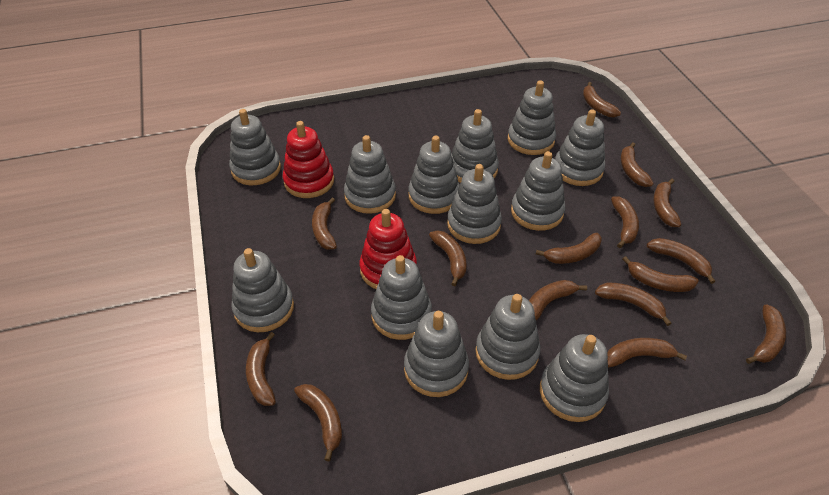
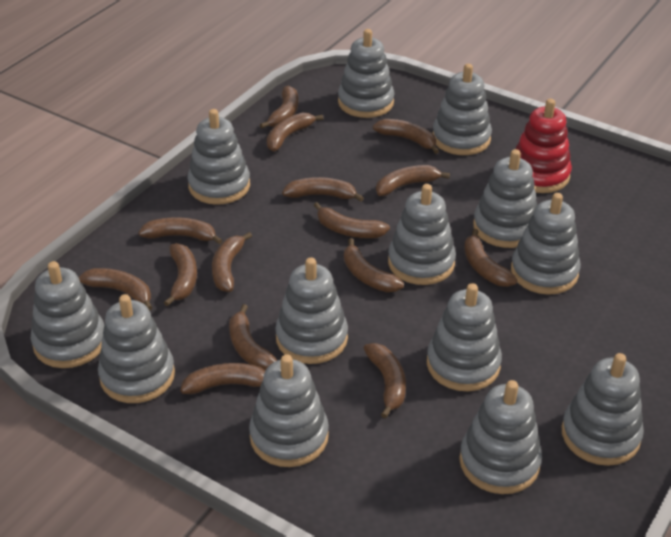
red stacking toy: 2 -> 1

